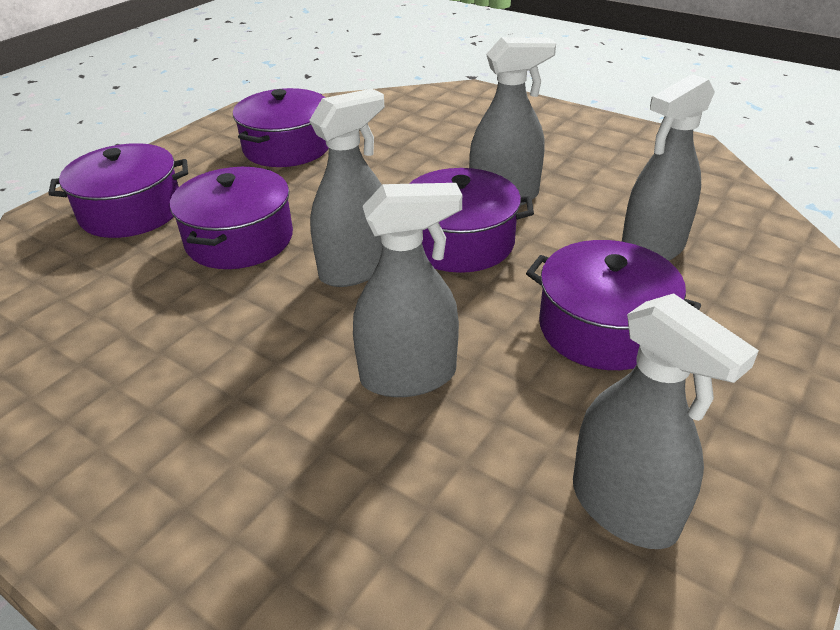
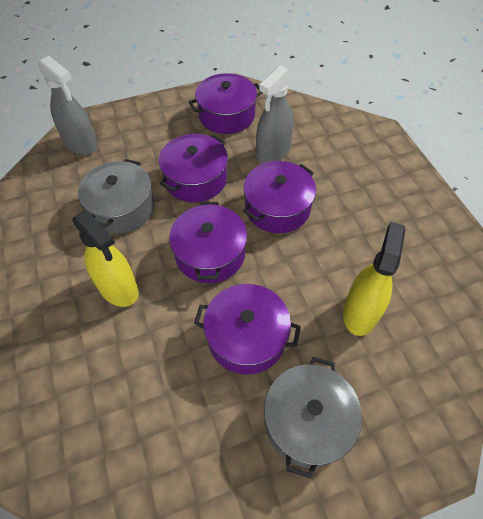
grey pot: 0 -> 2
grey spray bottle: 5 -> 2
yellow spray bottle: 0 -> 2

